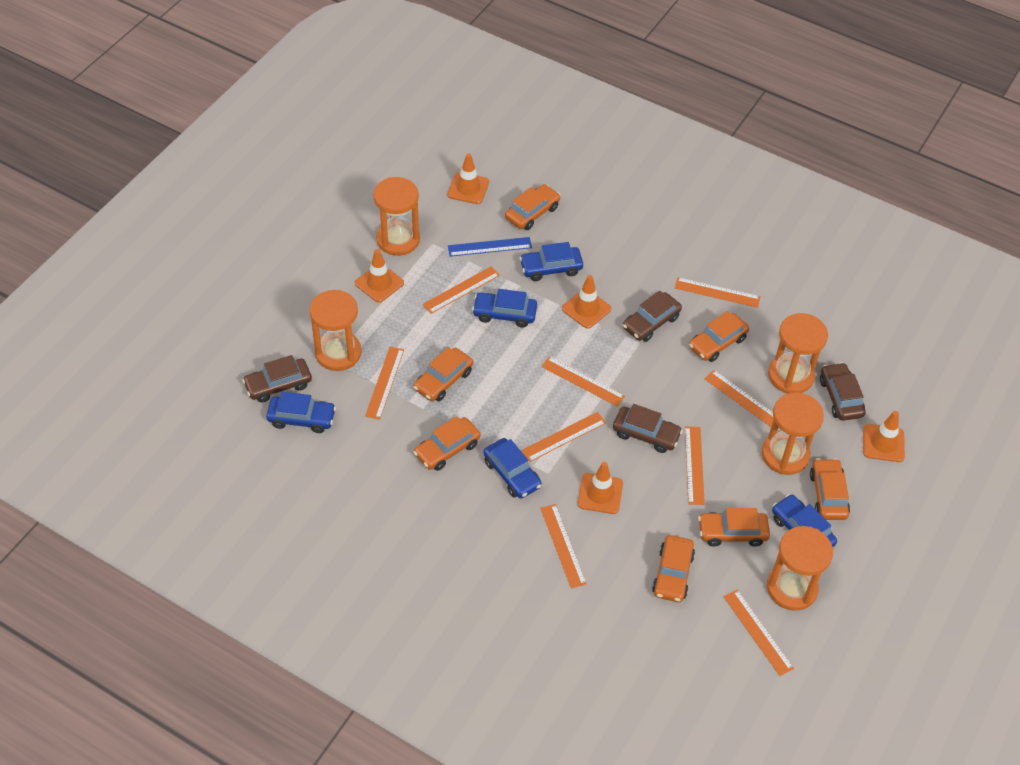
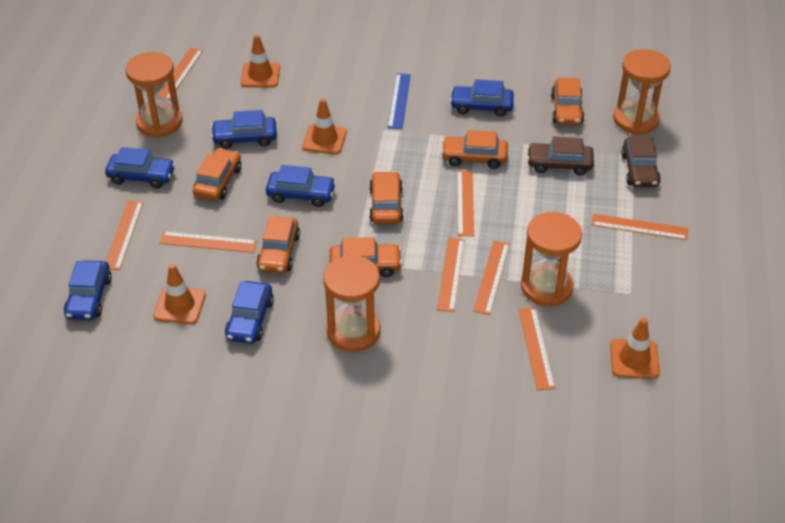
blue car: 5 -> 6
brown car: 4 -> 2
orange car: 7 -> 6
orange hourglass: 5 -> 4
orange ruler: 9 -> 8
orange traffic cone: 5 -> 4

